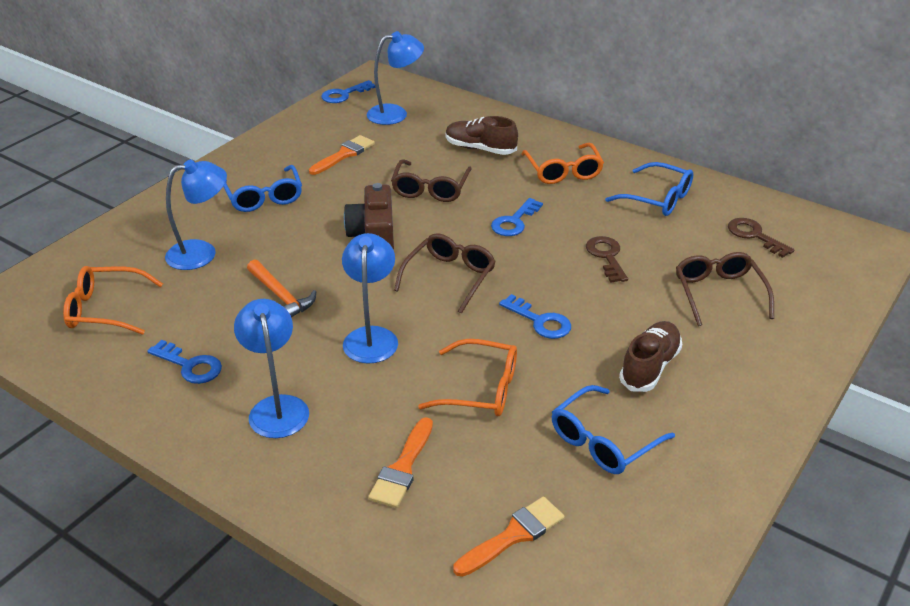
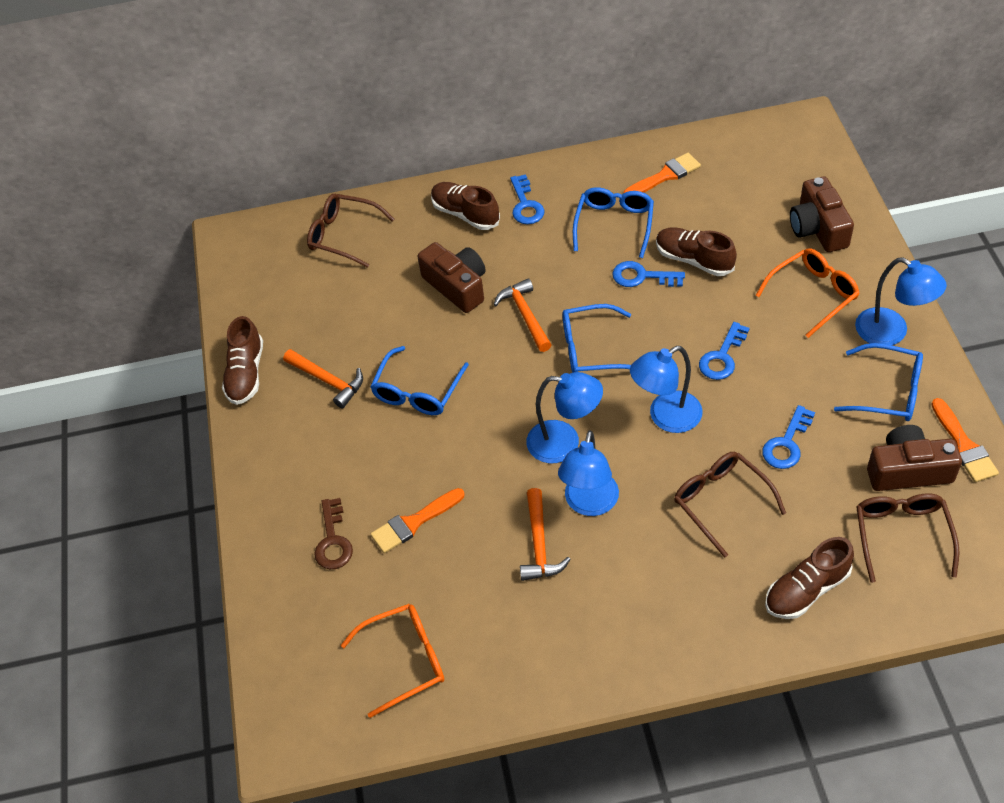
blue glasses: 3 -> 4
brown camera: 1 -> 3
brown key: 2 -> 1
brown shoe: 2 -> 4
orange glasses: 3 -> 2
orange hammer: 1 -> 3

